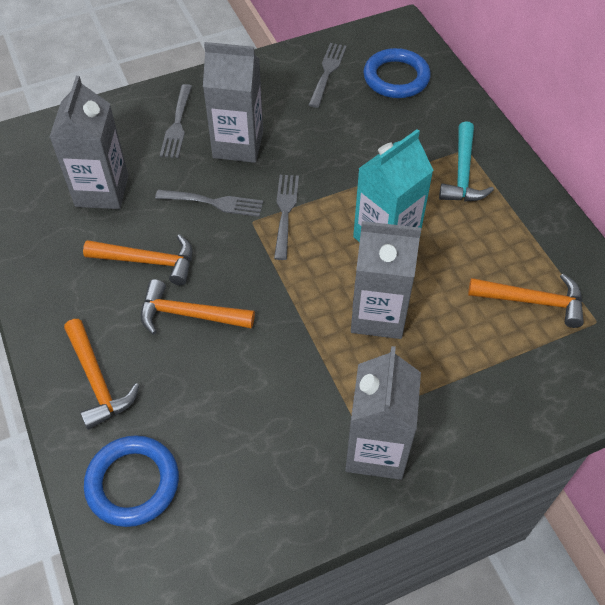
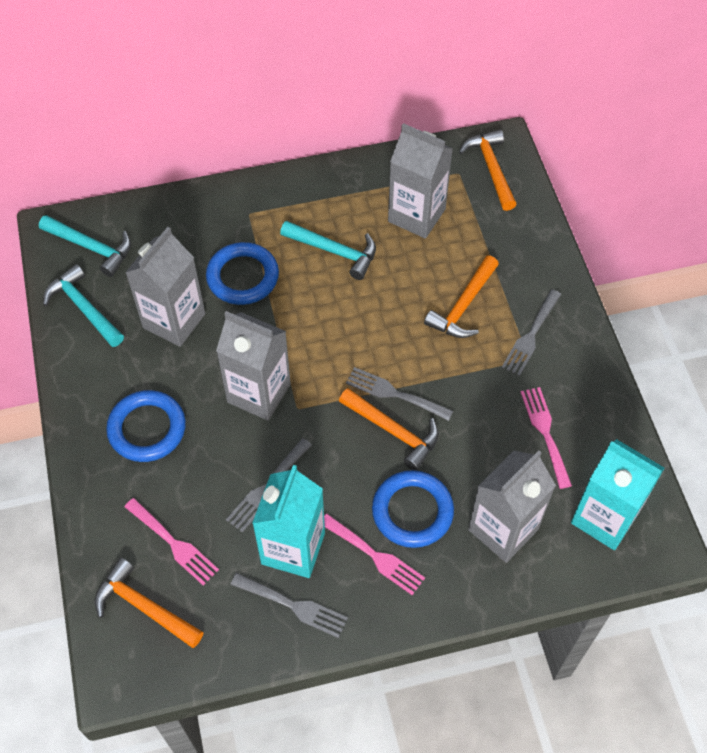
blue ring: 2 -> 3
pink fork: 0 -> 3
turquoise carton: 1 -> 2
turquoise hammer: 1 -> 3

